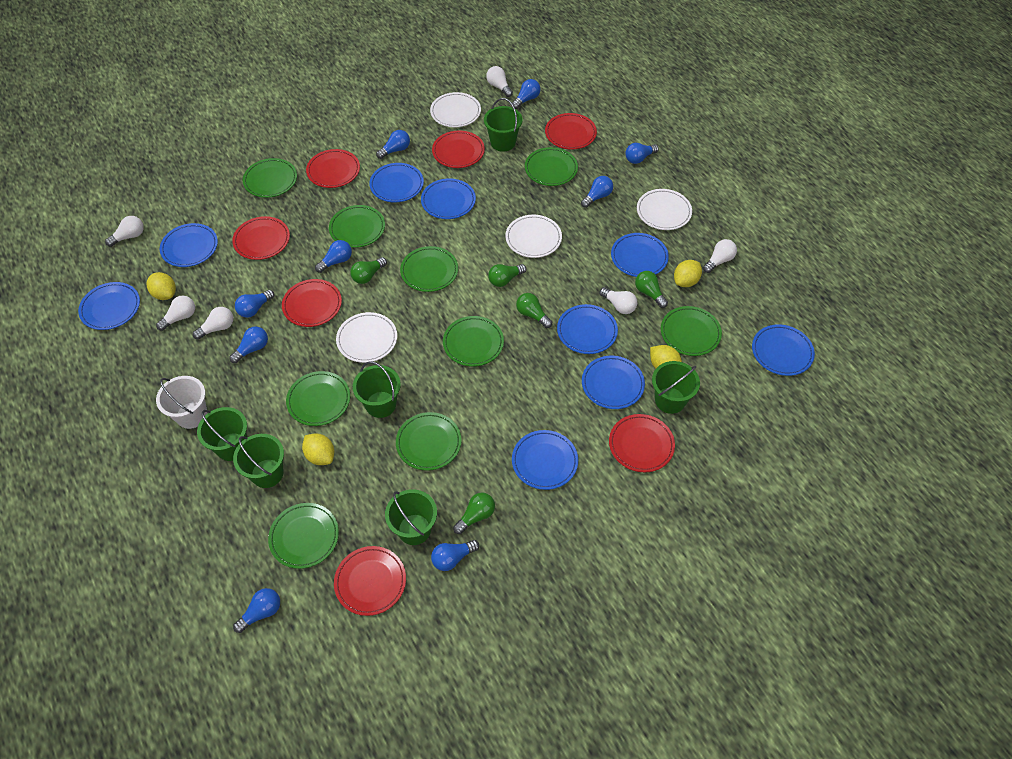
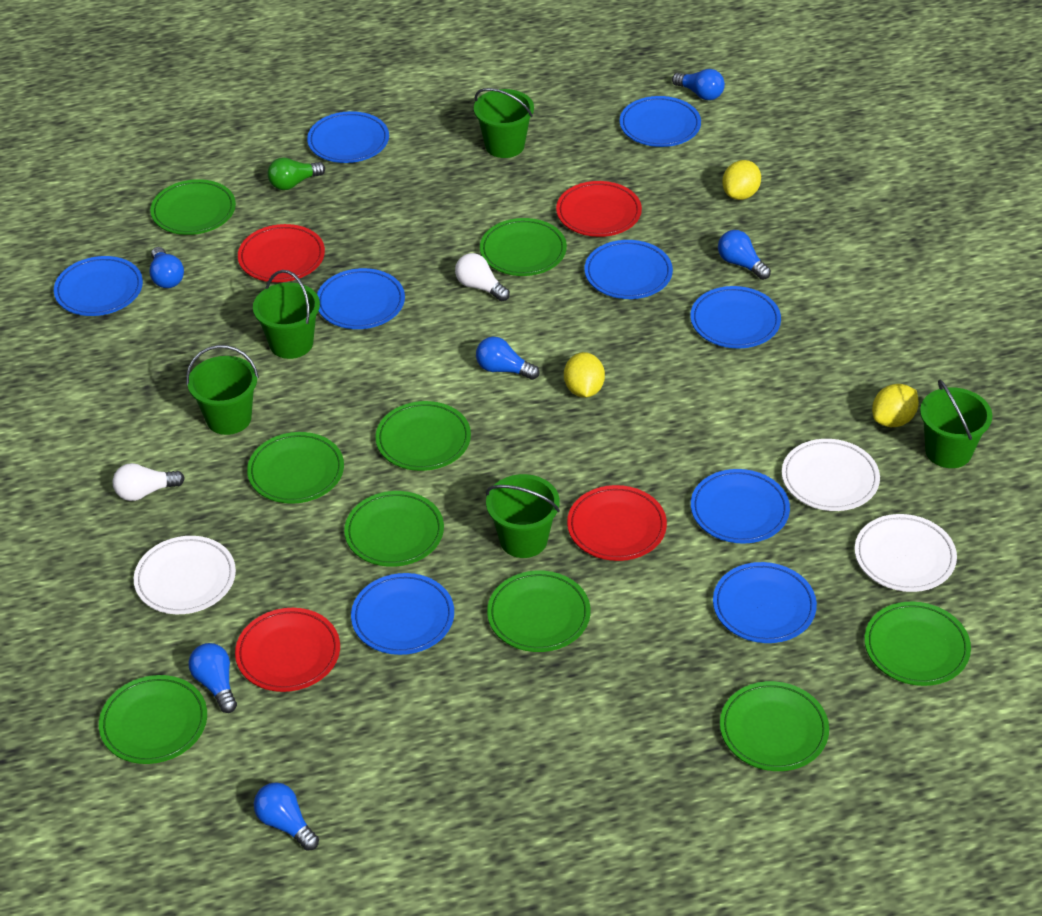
blue light bulb: 9 -> 6
green bucket: 6 -> 5
green light bulb: 5 -> 1
red plate: 7 -> 4
white bucket: 1 -> 0
white light bulb: 6 -> 2
white plate: 4 -> 3
yellow lemon: 4 -> 3

